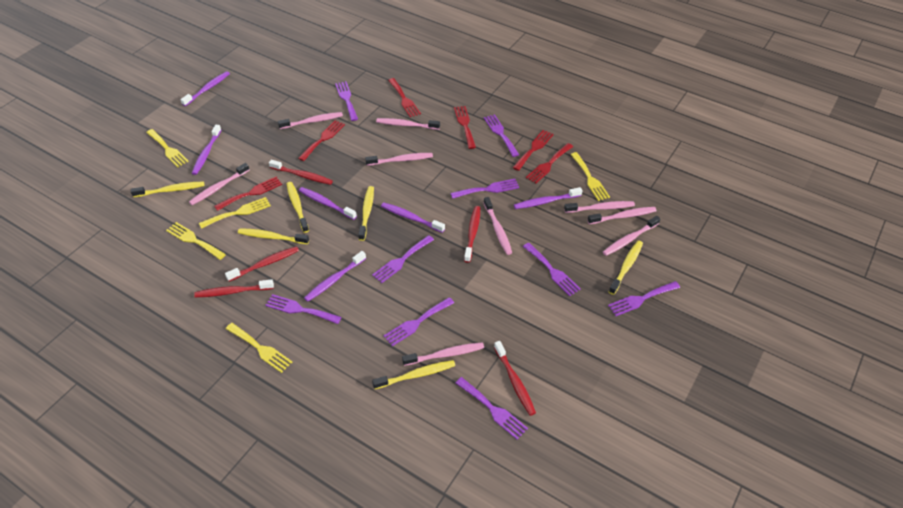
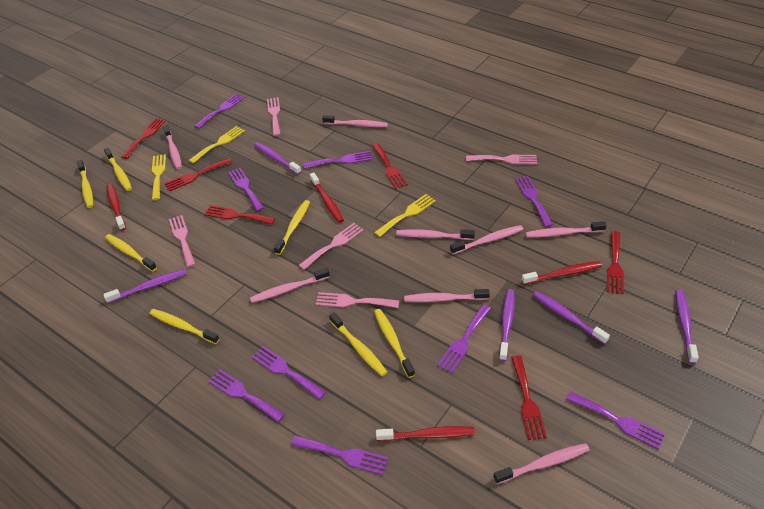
pink fork: 0 -> 5
pink toothbrush: 9 -> 8
purple toothbrush: 6 -> 5
red toothbrush: 5 -> 4
yellow fork: 5 -> 3
yellow toothbrush: 6 -> 7

